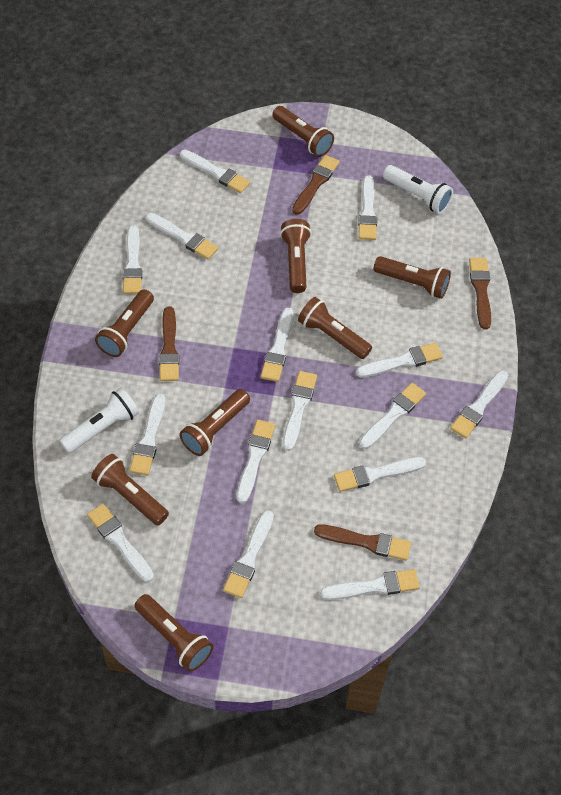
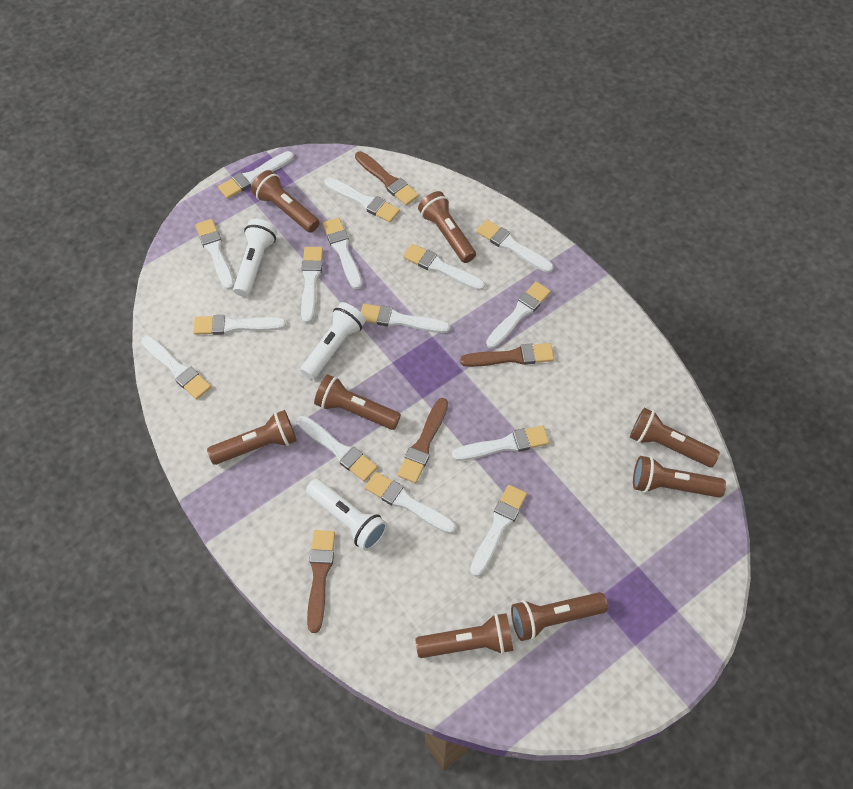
white flashlight: 2 -> 3

